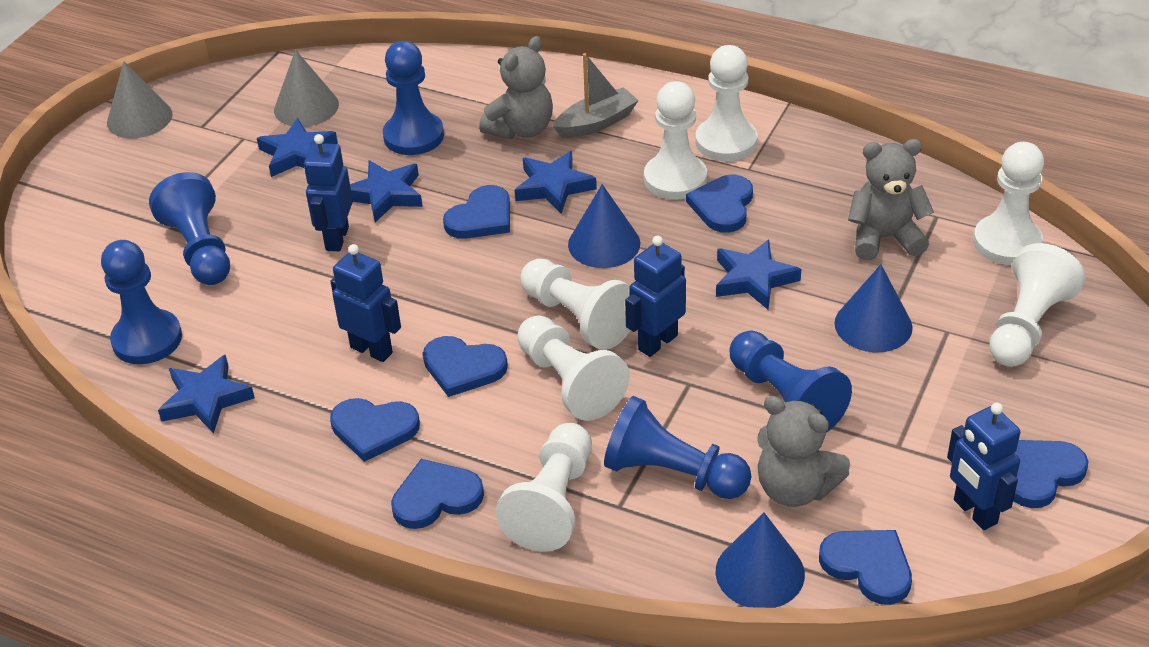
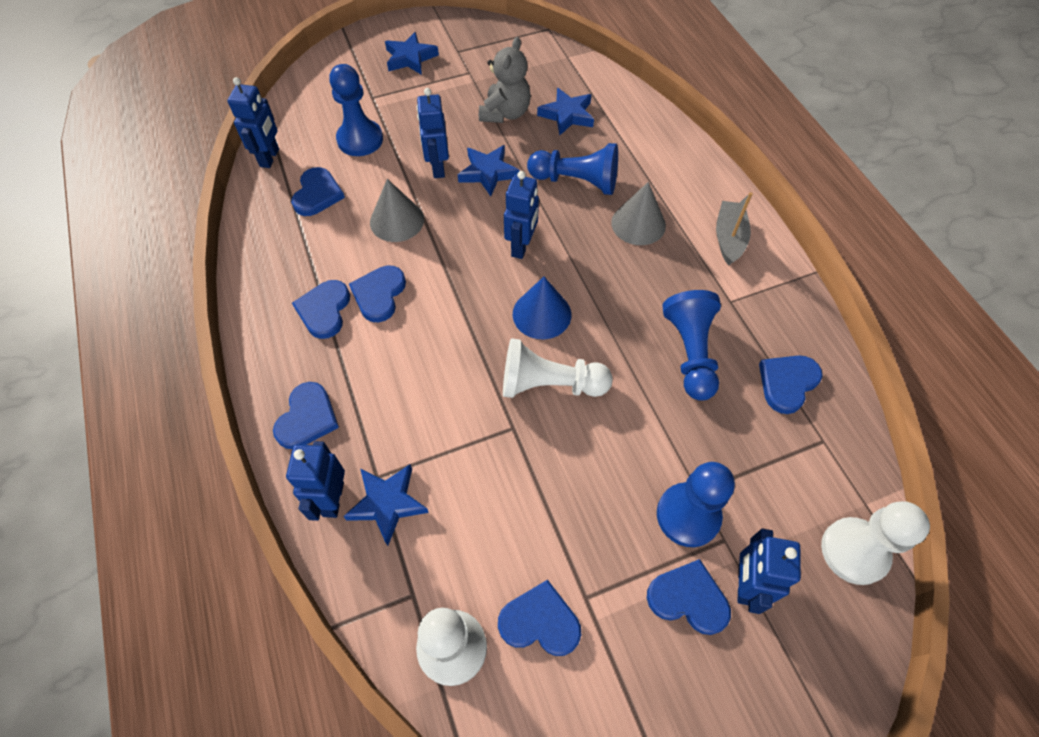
blue cone: 3 -> 1
blue pawn: 5 -> 4
blue robot: 4 -> 5
blue star: 5 -> 4
grey teddy bear: 3 -> 1
white pawn: 7 -> 3

